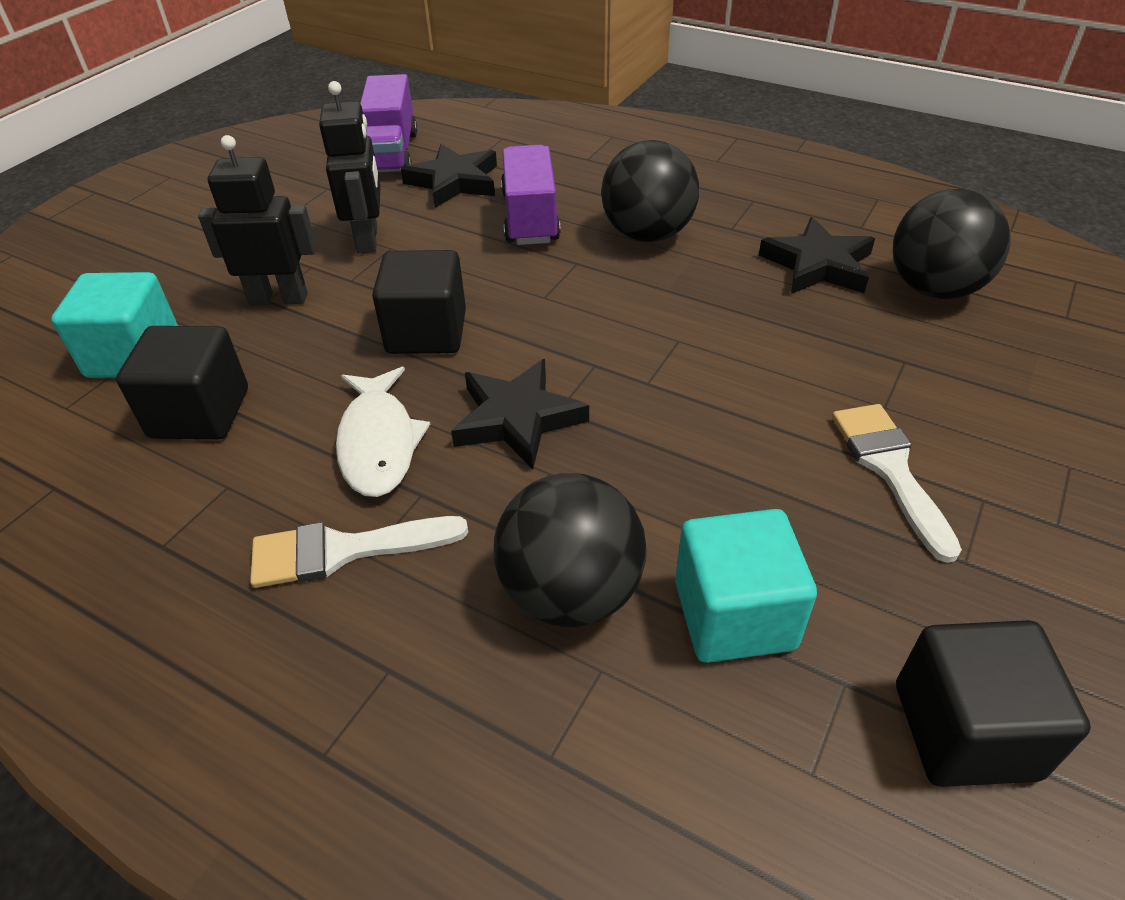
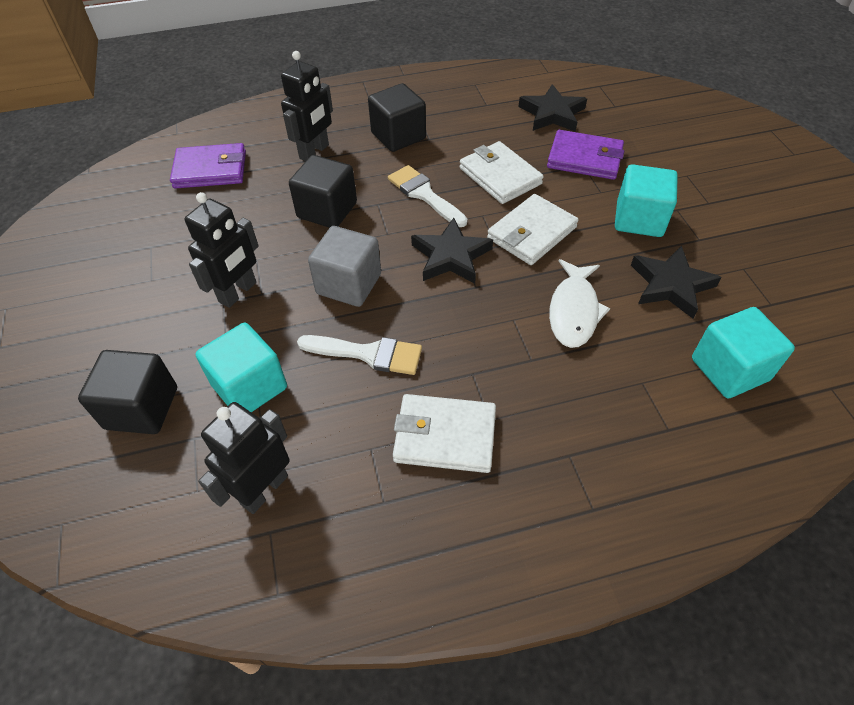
black ball: 3 -> 0
black robot: 2 -> 3
grey cube: 0 -> 1
purple truck: 2 -> 0
purple wallet: 0 -> 2
turquoise cube: 2 -> 3
white wallet: 0 -> 3

